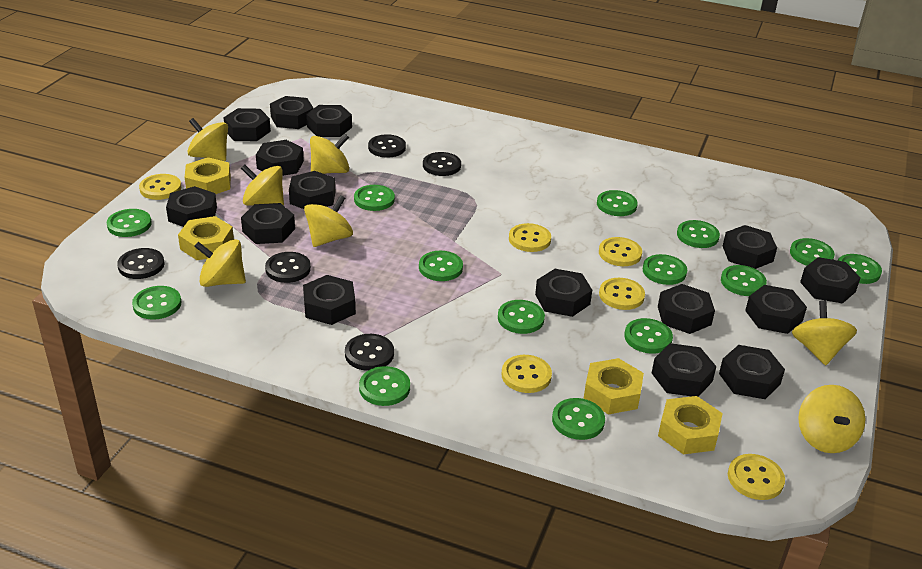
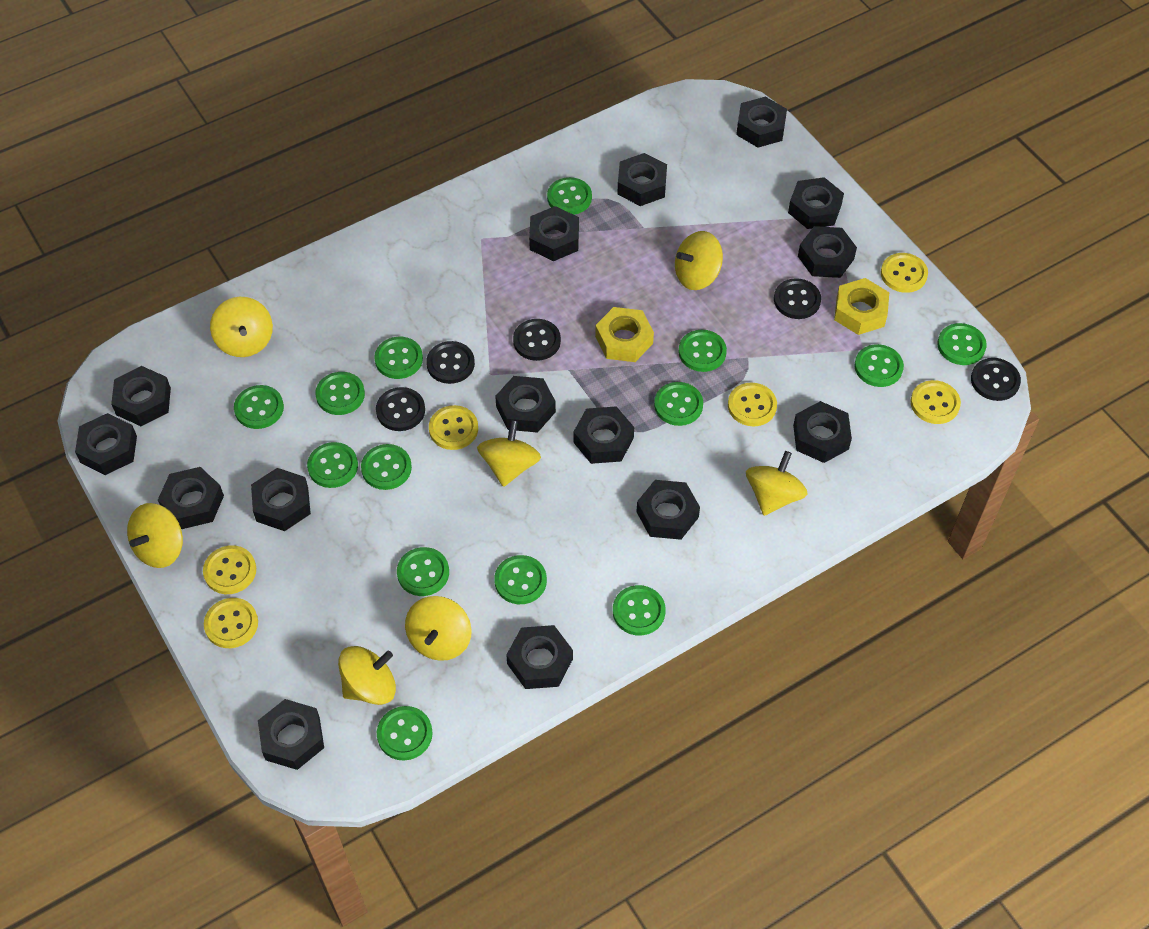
yellow nut: 4 -> 2

